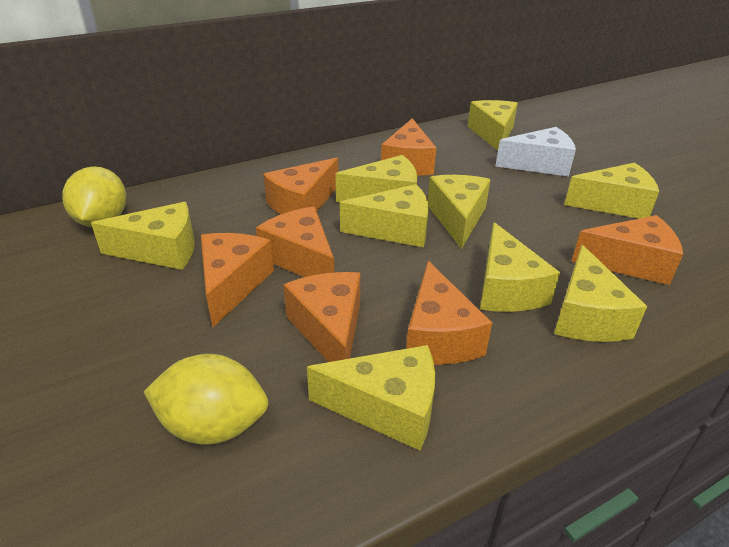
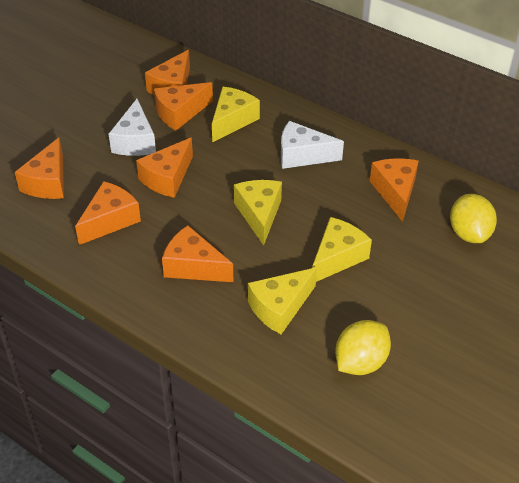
white cheese: 1 -> 2
yellow cheese: 9 -> 4

